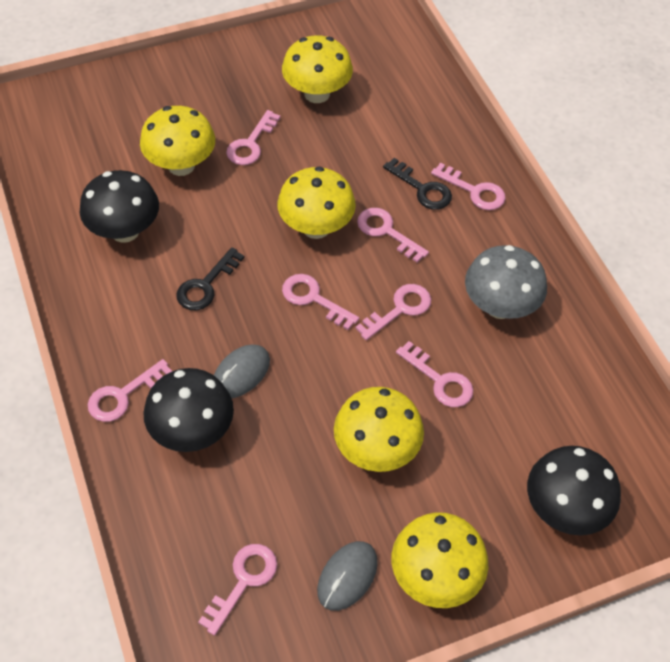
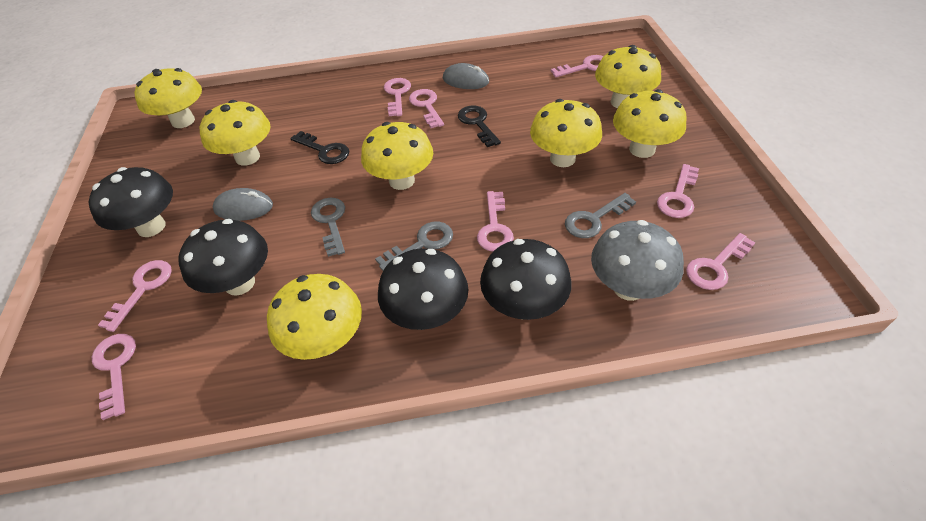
black mushroom: 3 -> 4
grey key: 0 -> 3
yellow mushroom: 5 -> 7

